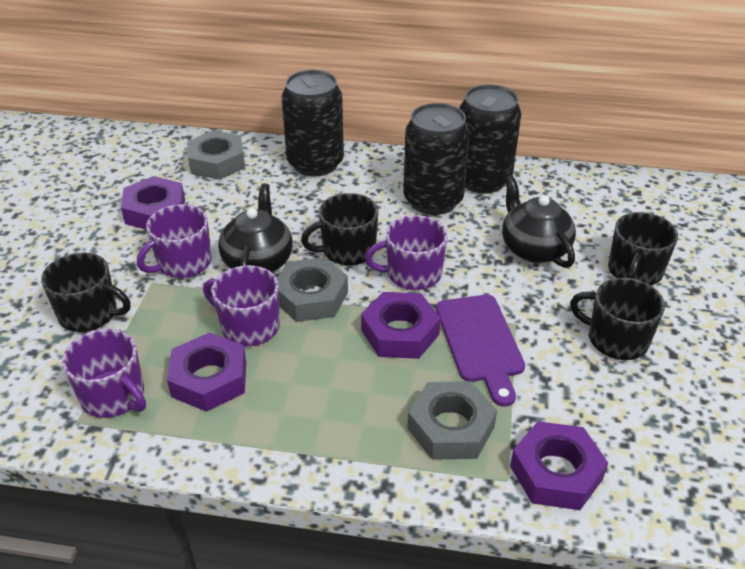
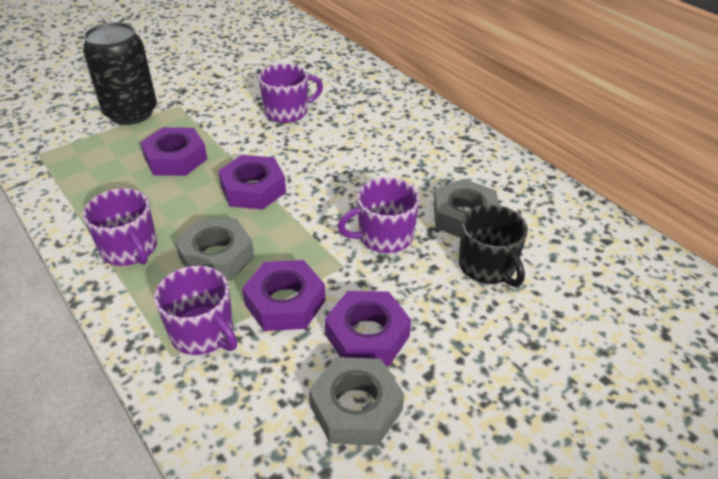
black can: 3 -> 1
black mug: 4 -> 1
black teapot: 2 -> 0
purple cutting board: 1 -> 0

